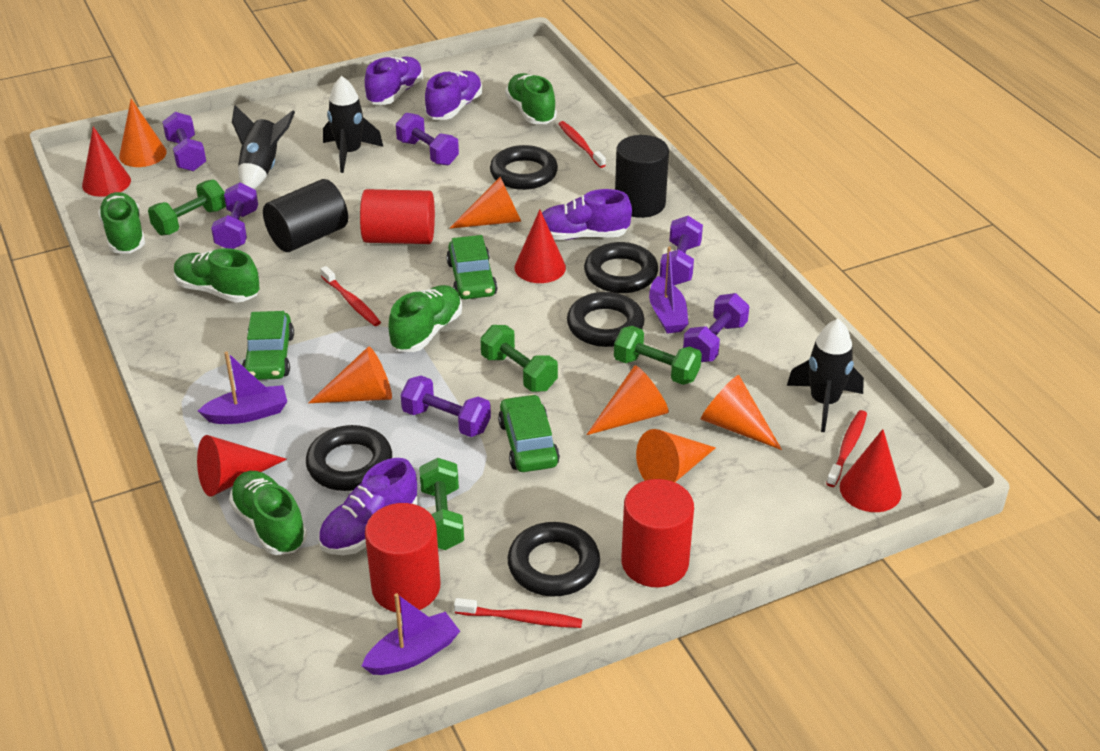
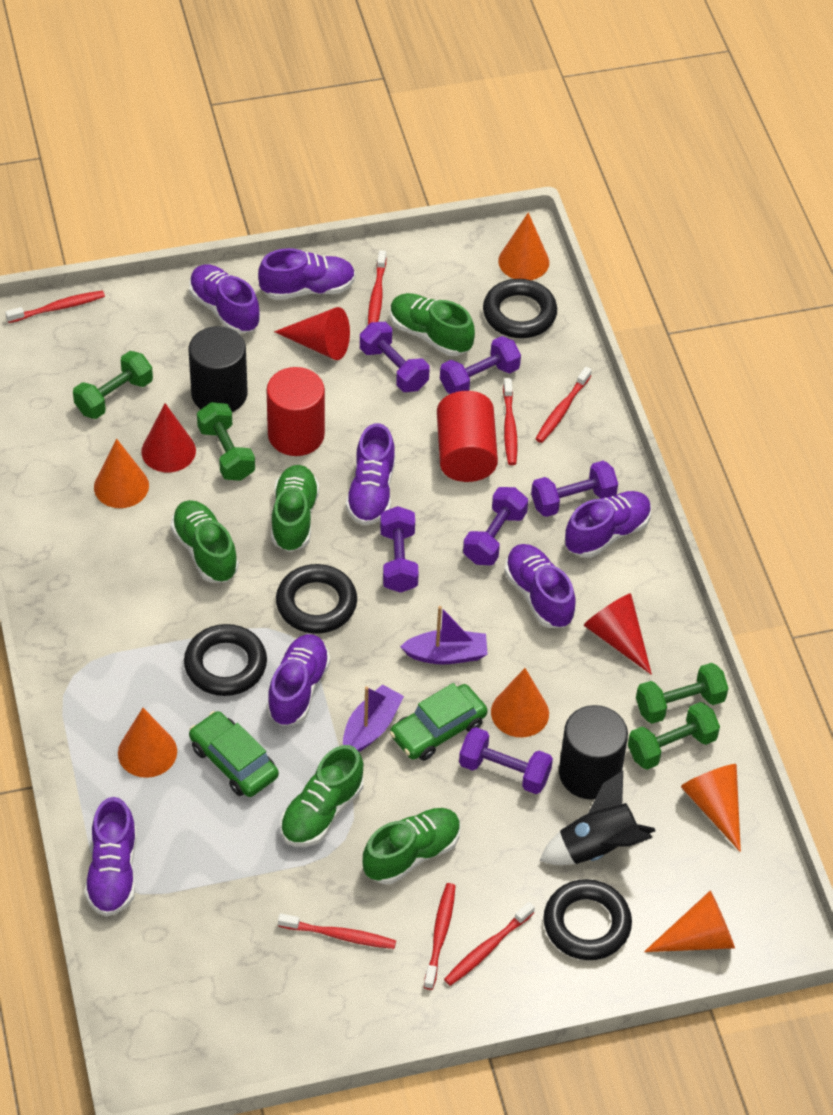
black ring: 5 -> 4
black rocket: 3 -> 1
green car: 3 -> 2
purple boat: 3 -> 2
purple shoe: 4 -> 7
red cone: 4 -> 3
red cylinder: 3 -> 2
red toothbrush: 4 -> 7

